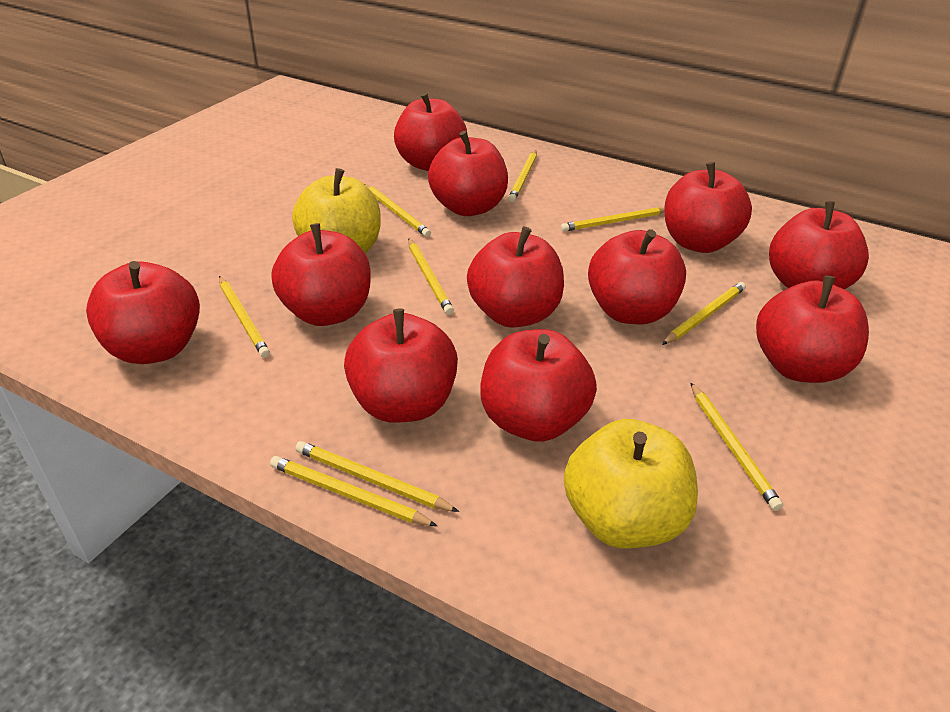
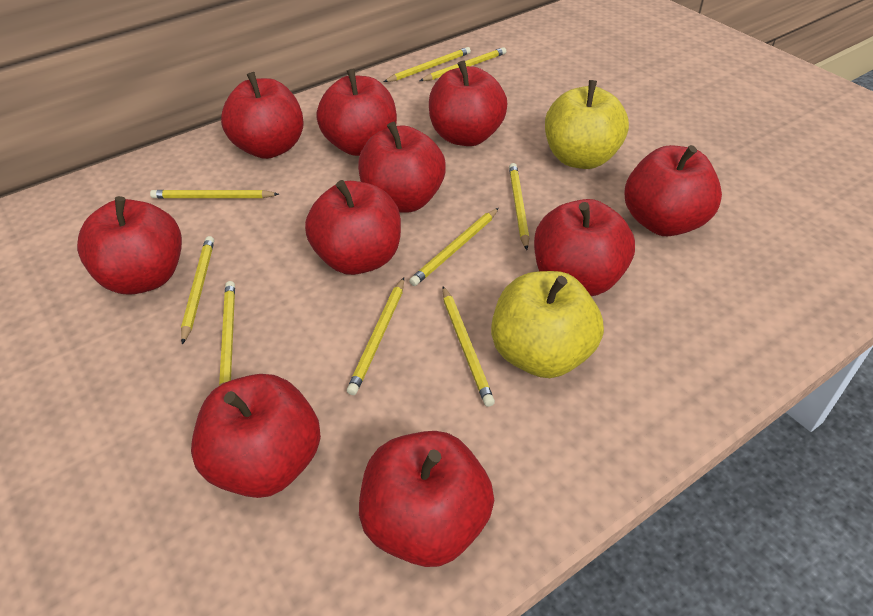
red apple: 11 -> 10

